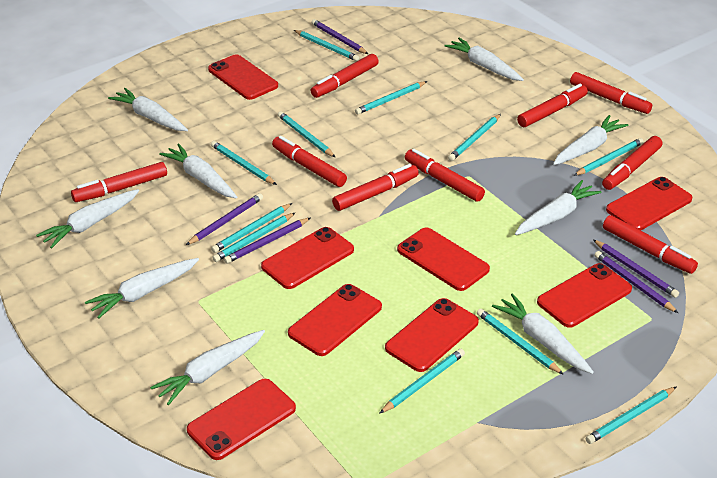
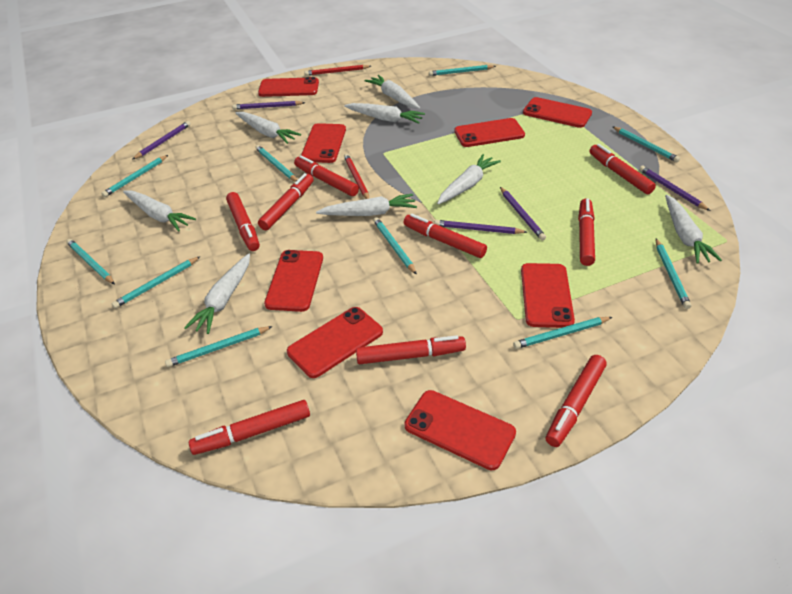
red pencil: 0 -> 2
turquoise pencil: 11 -> 10
white carrot: 9 -> 8

